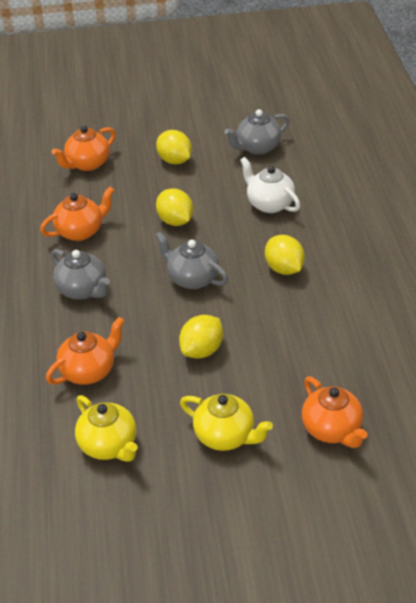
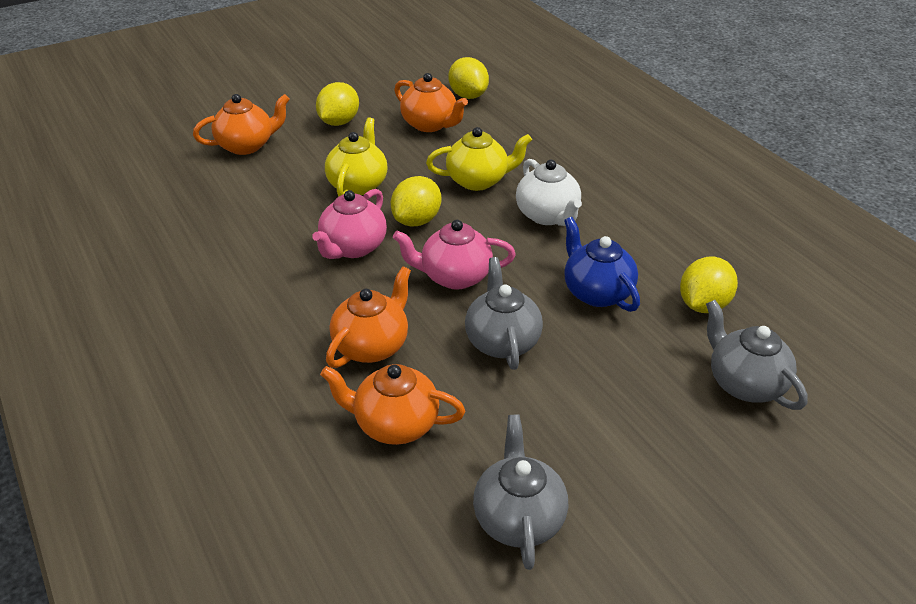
blue teapot: 0 -> 1
pink teapot: 0 -> 2

